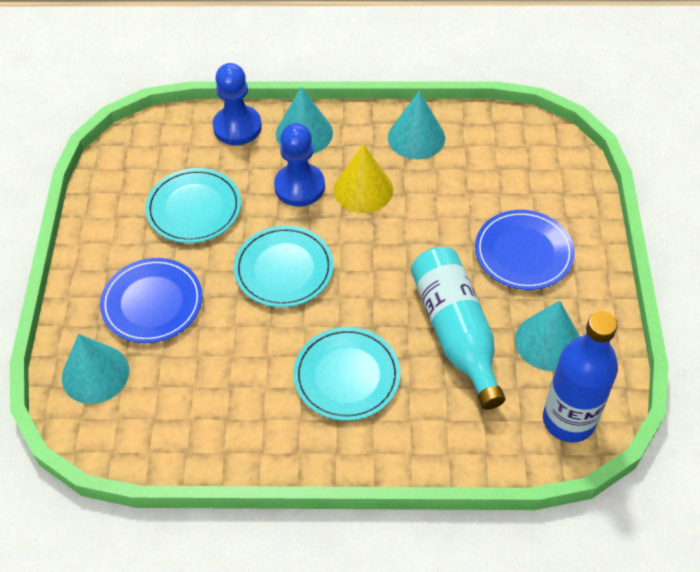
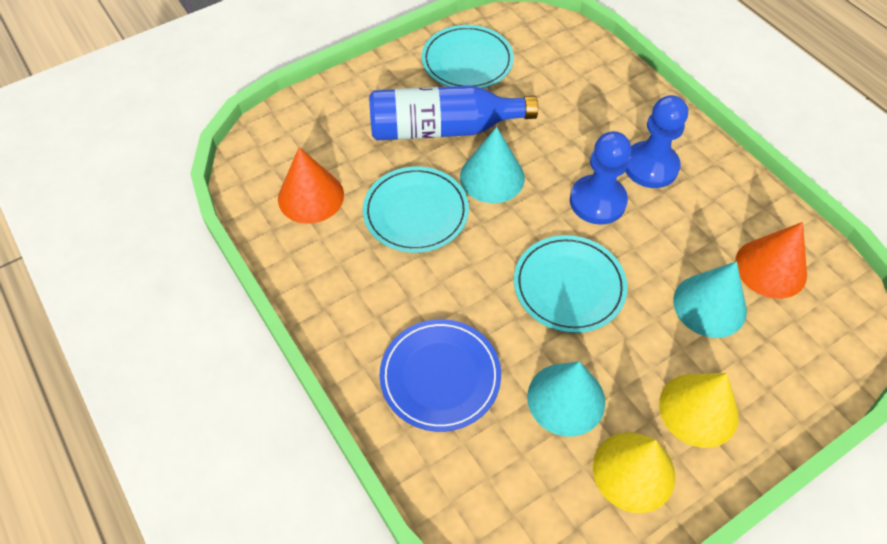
blue plate: 2 -> 1
orange cone: 0 -> 2
turquoise bottle: 1 -> 0
turquoise cone: 4 -> 3
yellow cone: 1 -> 2

